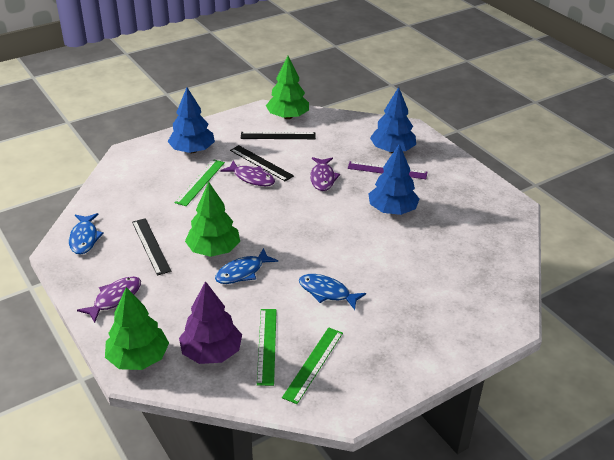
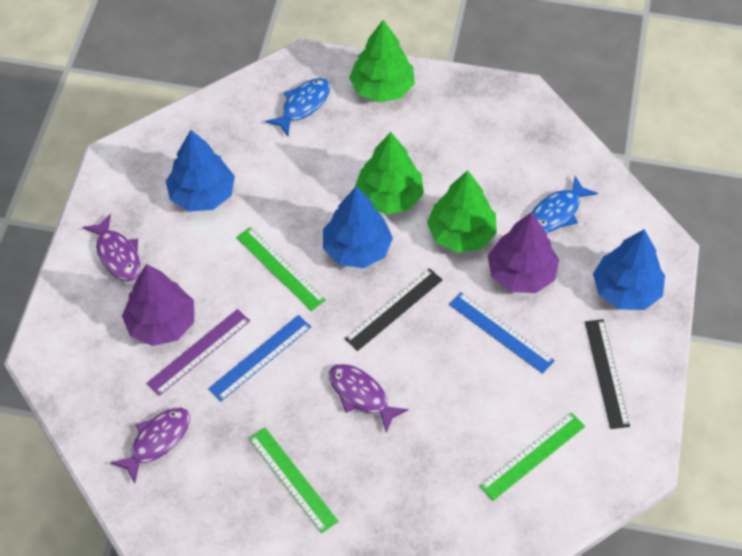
black ruler: 3 -> 2
blue fish: 3 -> 2
blue ruler: 0 -> 2
purple tree: 1 -> 2

